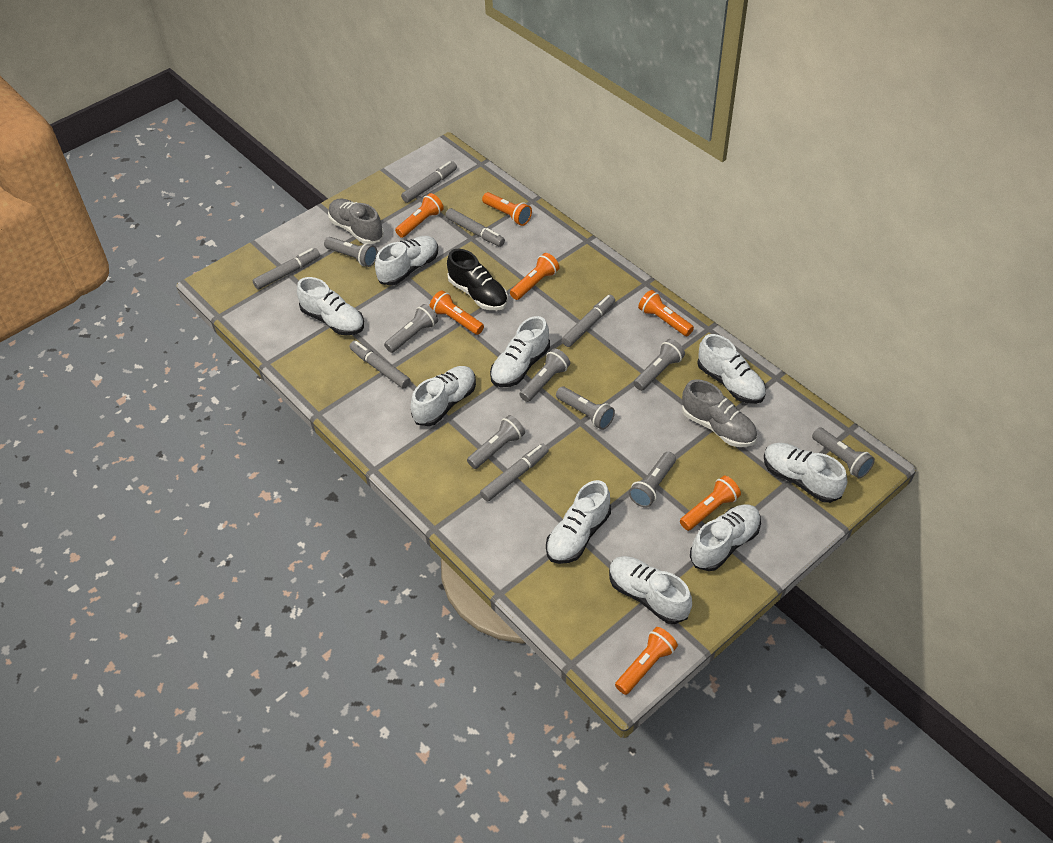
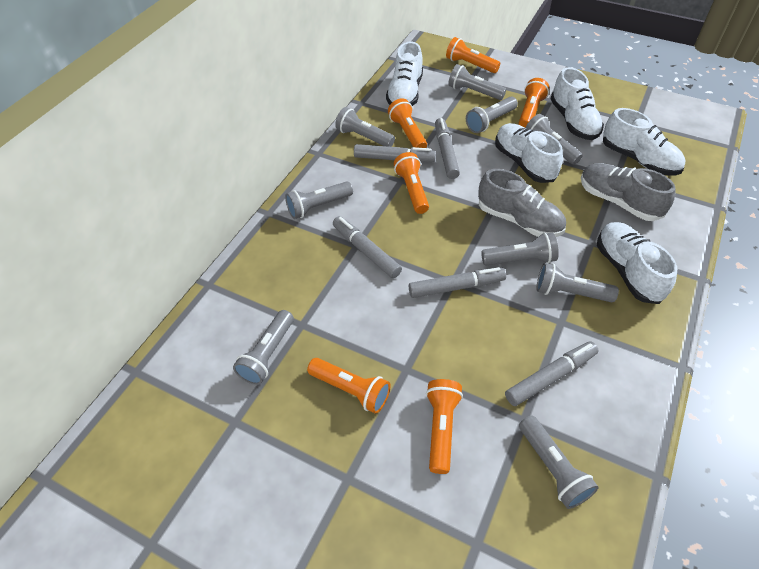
black shoe: 1 -> 0
grey flashlight: 8 -> 9
grey marker: 6 -> 5
orange flashlight: 7 -> 6
white shoe: 9 -> 5

